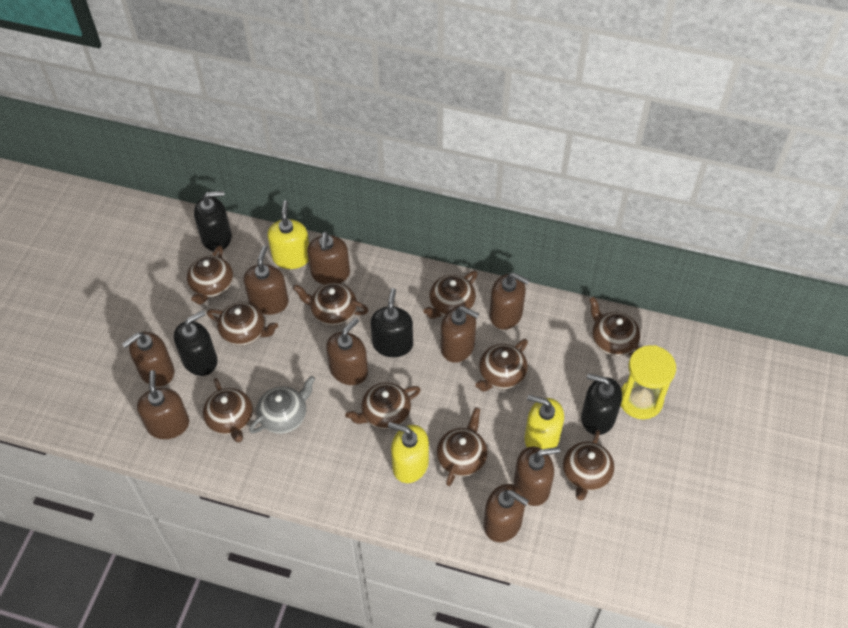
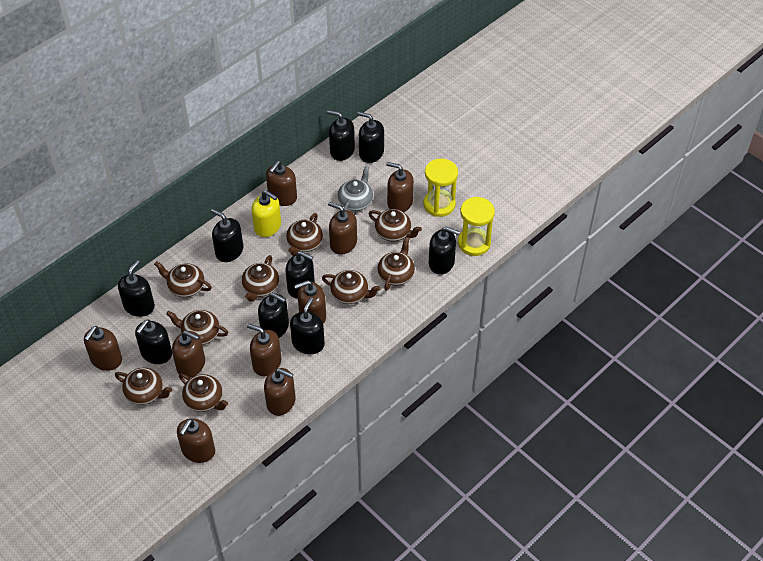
black soap dispenser: 4 -> 9
brown teapot: 10 -> 9
yellow hourglass: 1 -> 2
yellow soap dispenser: 3 -> 1

